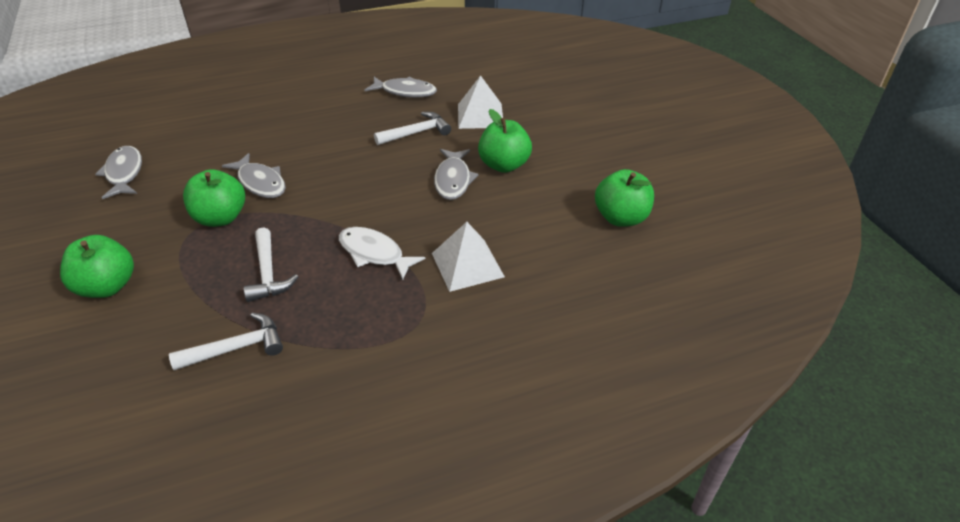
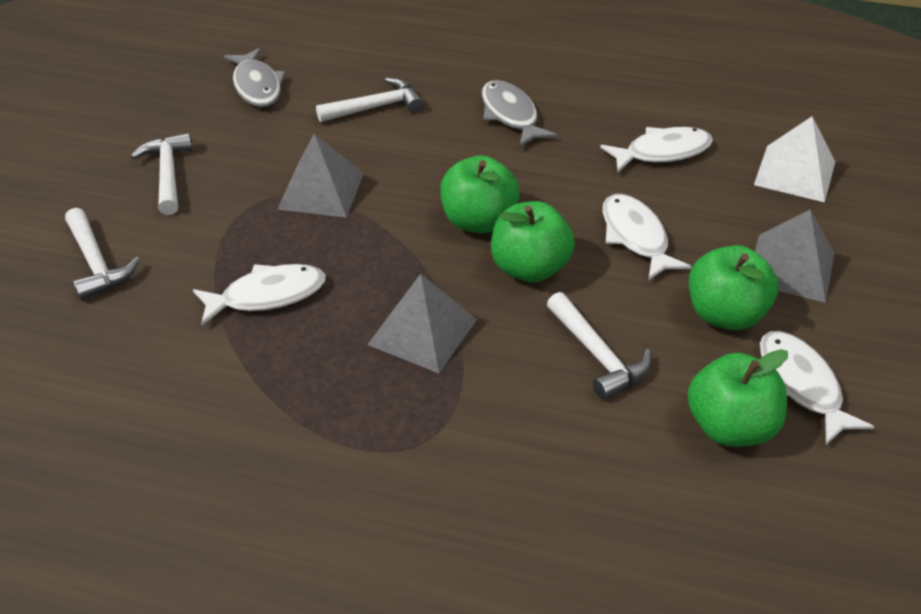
grey fish: 4 -> 2
grey pyramid: 0 -> 3
white fish: 1 -> 4
white hammer: 3 -> 4
white pyramid: 2 -> 1

